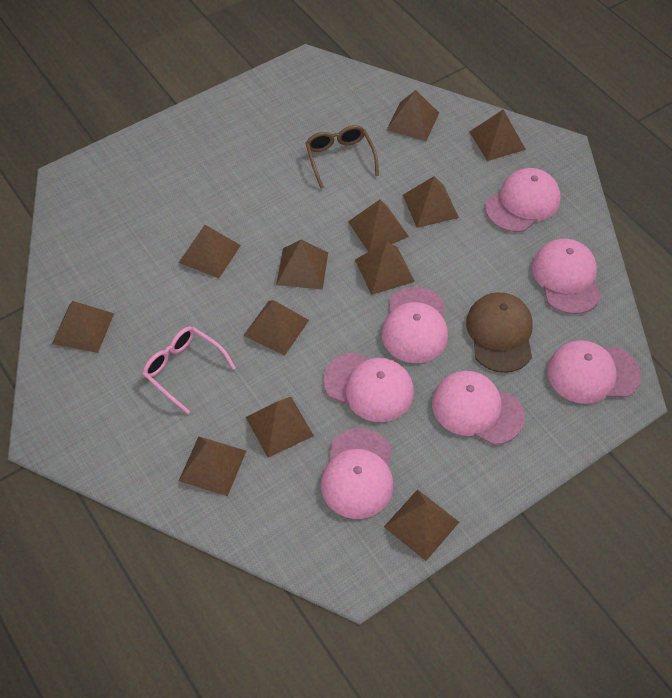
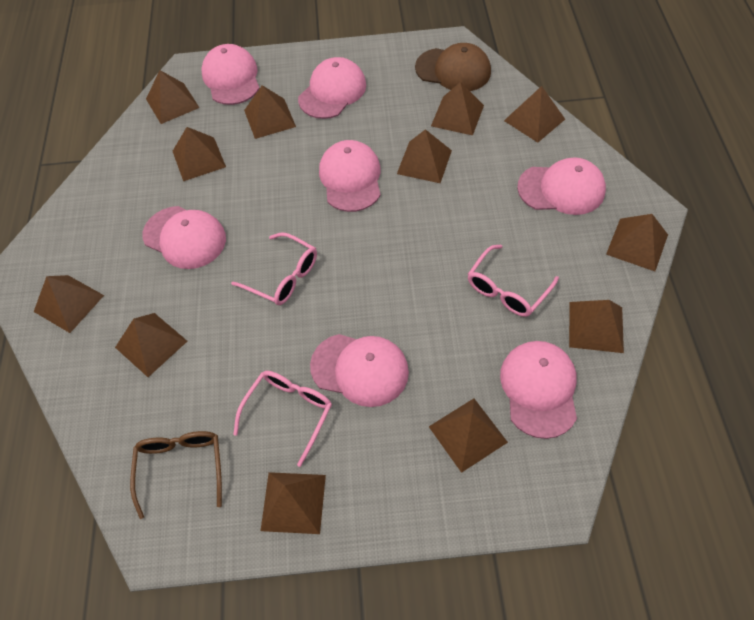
pink glasses: 1 -> 3

